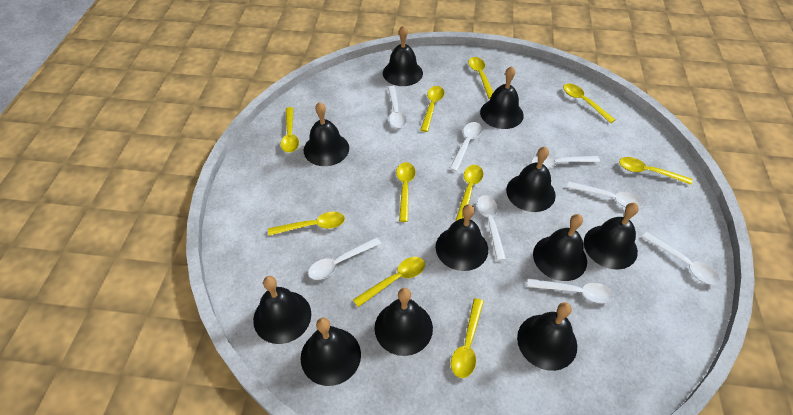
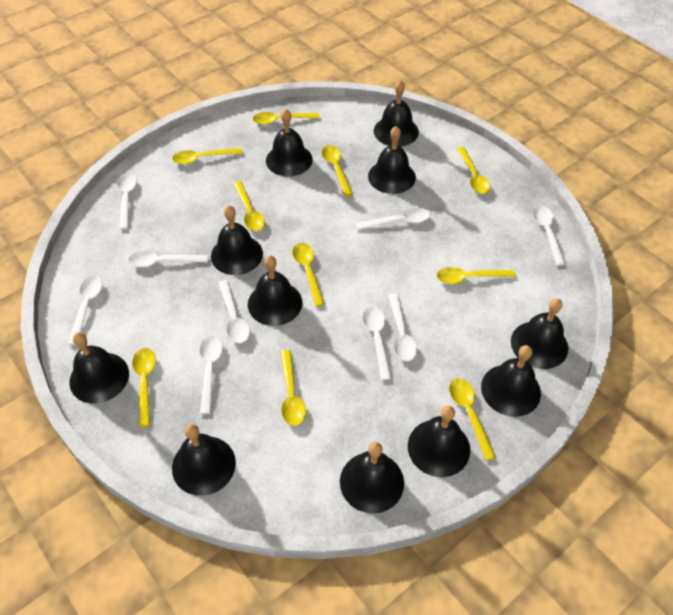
white spoon: 8 -> 9

